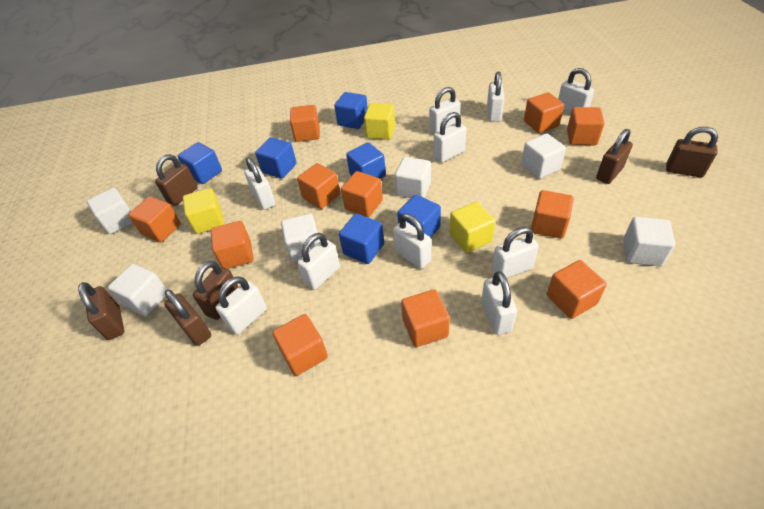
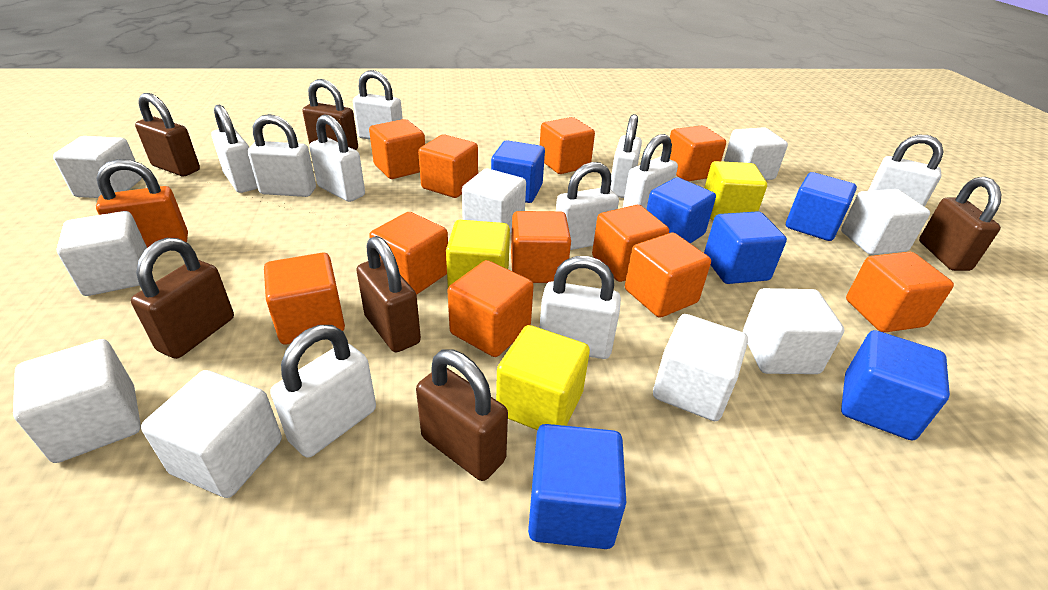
orange padlock: 0 -> 1
white cube: 6 -> 9

